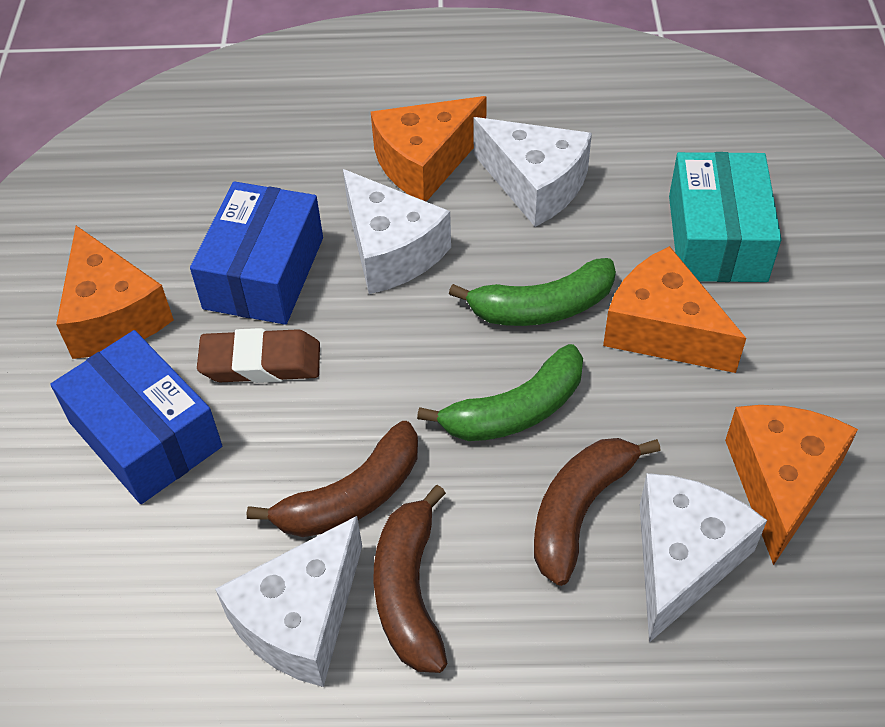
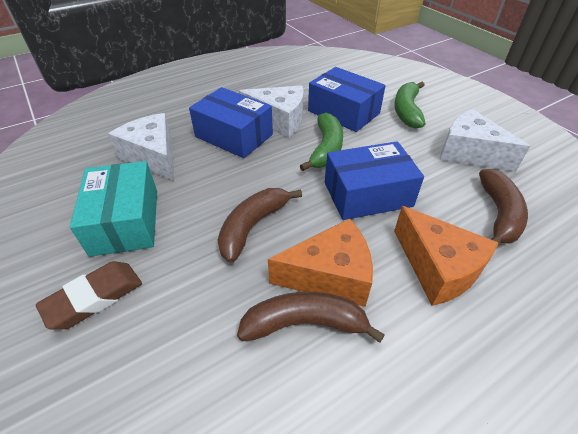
blue box: 2 -> 3
orange cheese: 4 -> 2
white cheese: 4 -> 3

